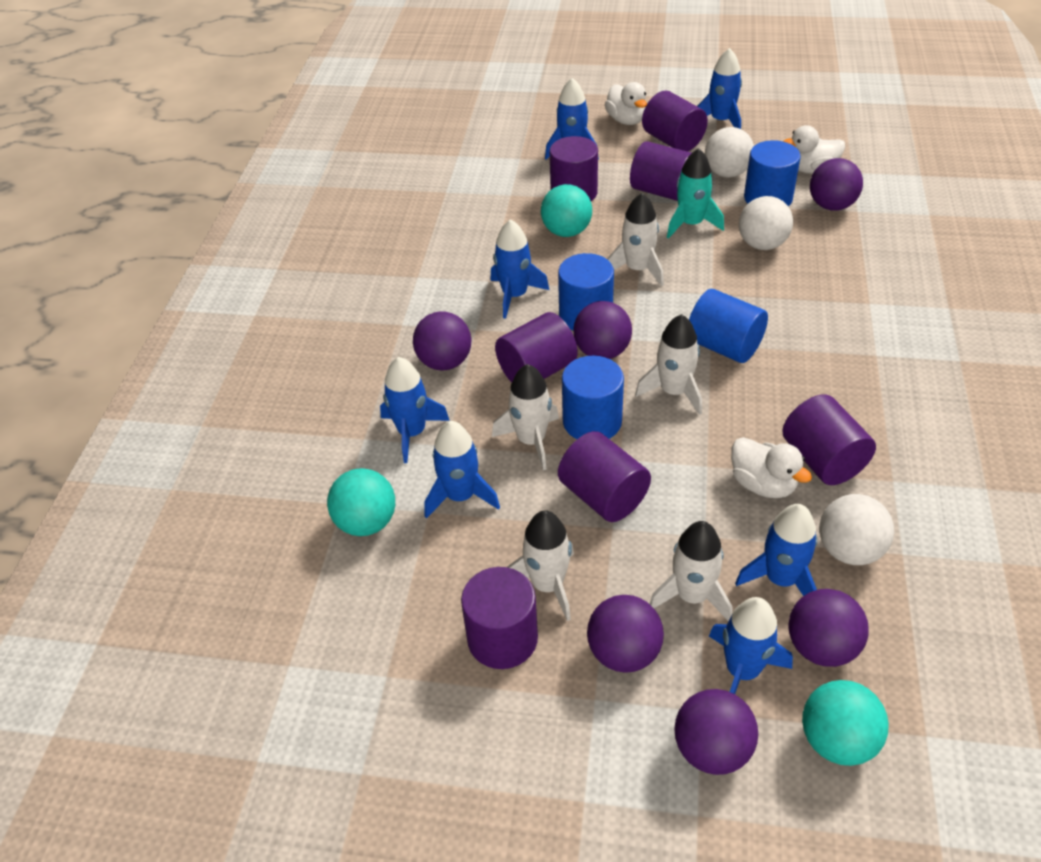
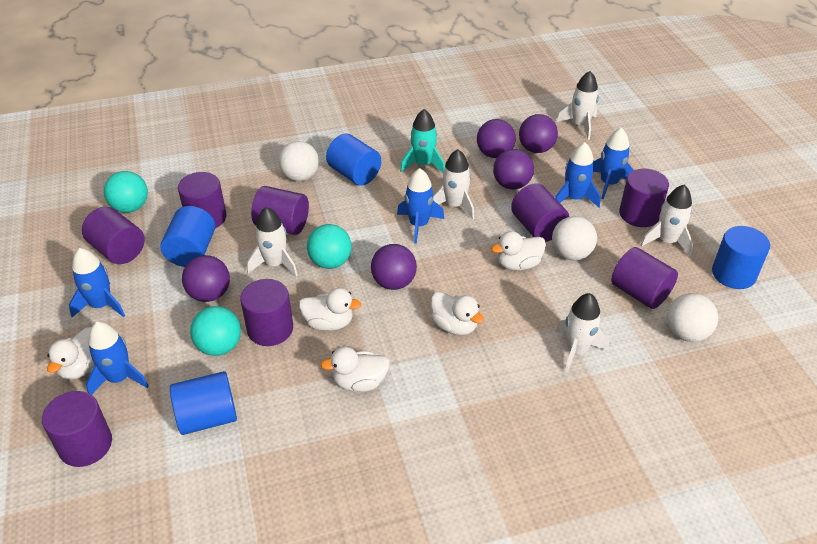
blue rocket: 7 -> 5
purple ball: 6 -> 5
purple cylinder: 7 -> 8
white duck: 3 -> 5

